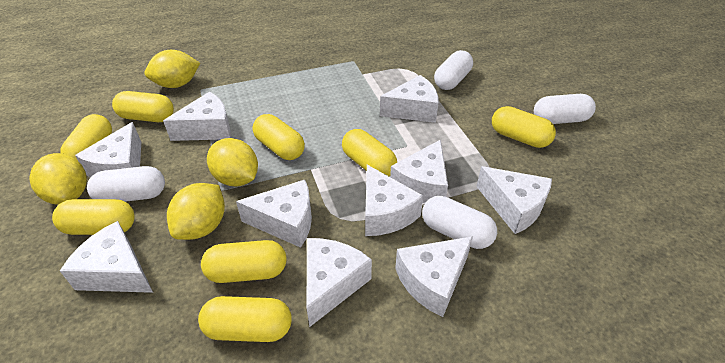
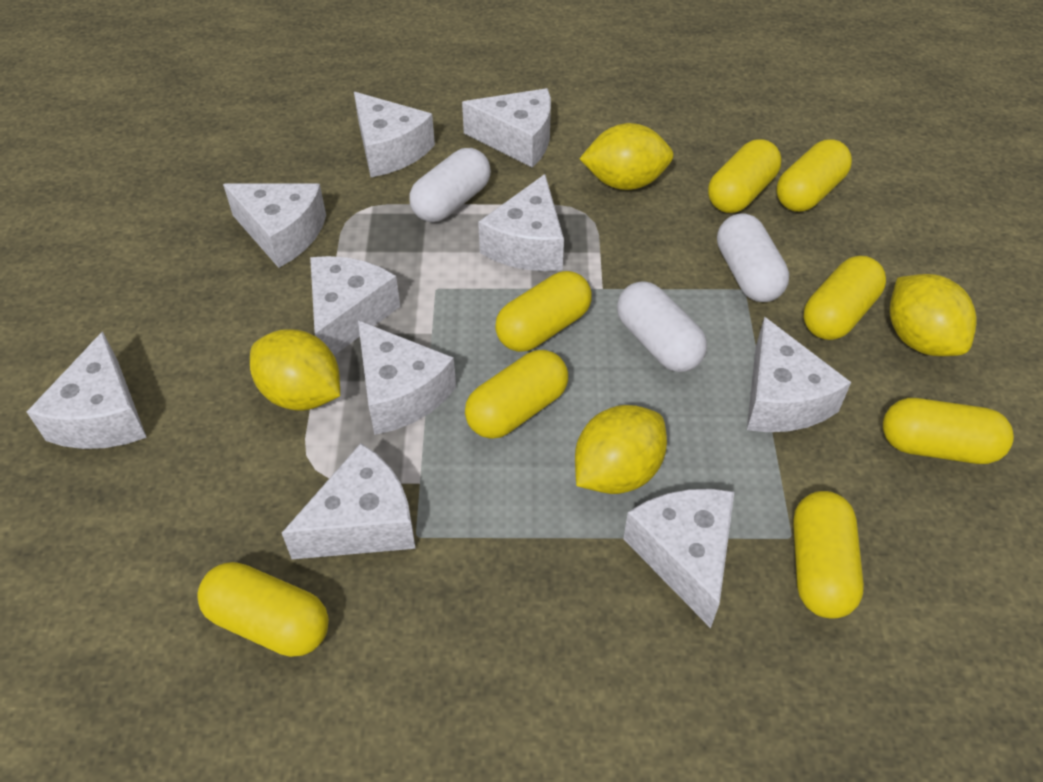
white capsule: 4 -> 3

